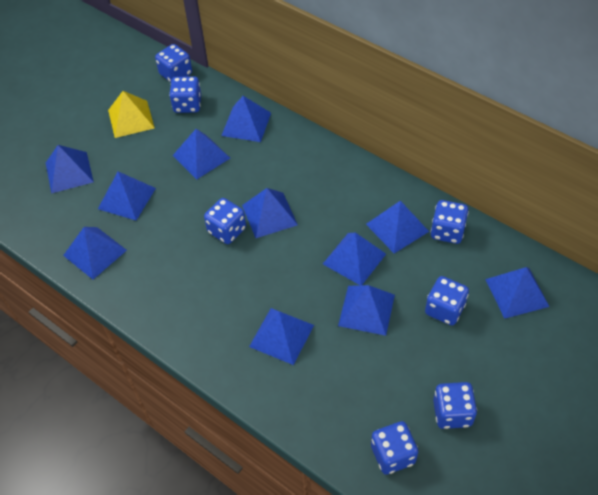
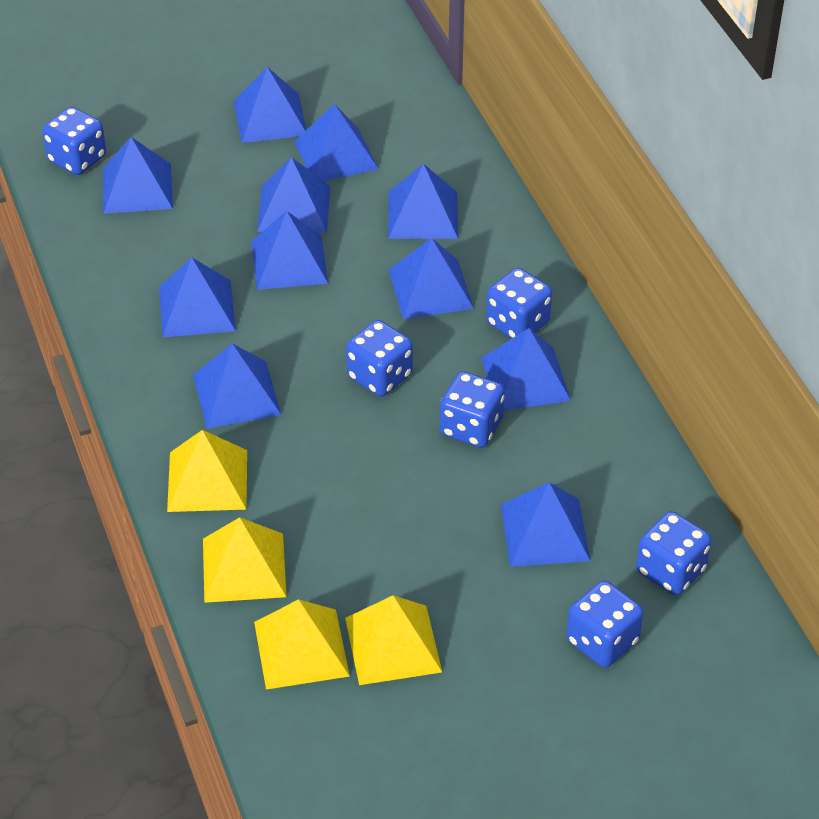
blue dice: 7 -> 6
yellow pyramid: 1 -> 4

